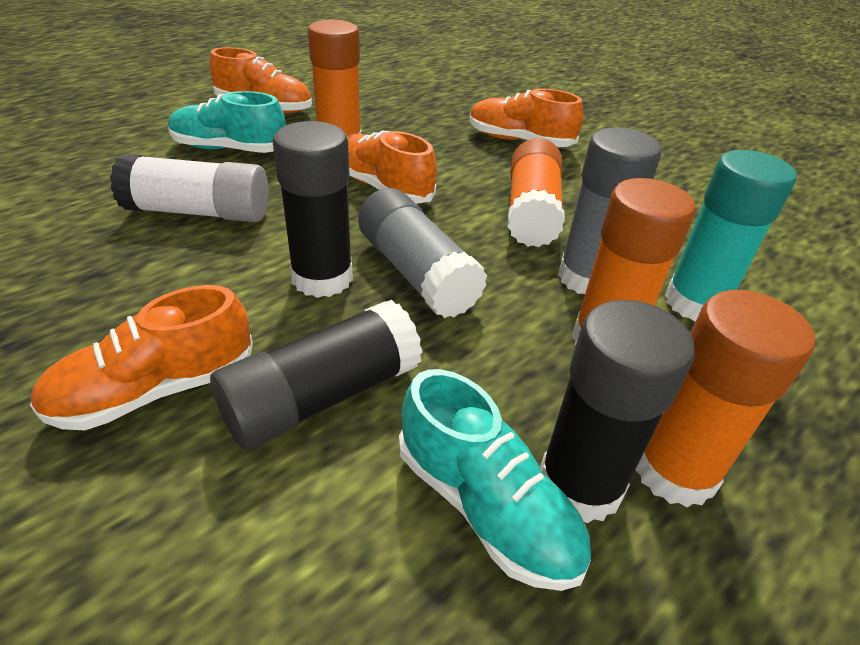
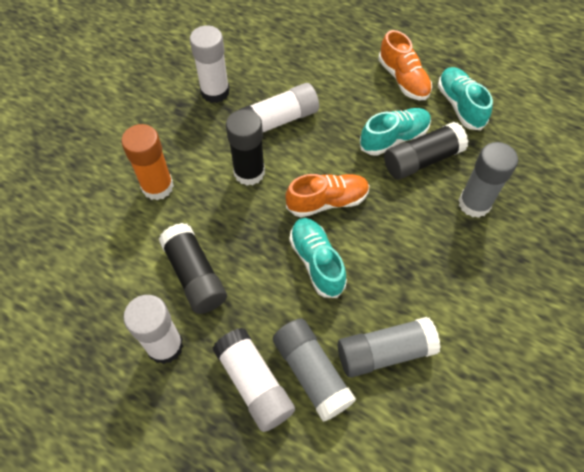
grey glue stick: 2 -> 3
orange glue stick: 4 -> 1
orange shoe: 4 -> 2
turquoise glue stick: 1 -> 0
turquoise shoe: 2 -> 3
white glue stick: 1 -> 4

